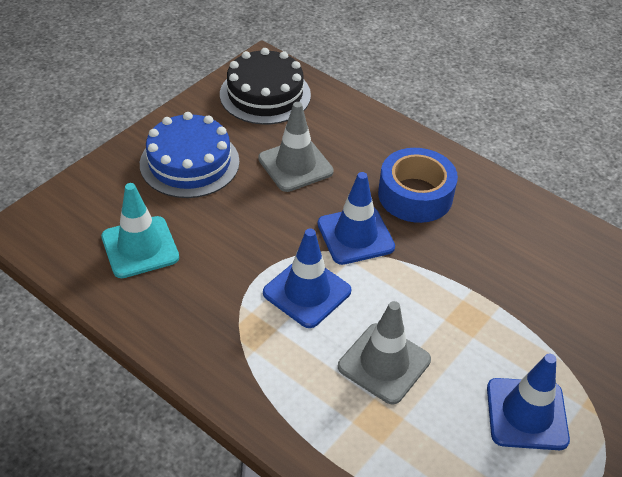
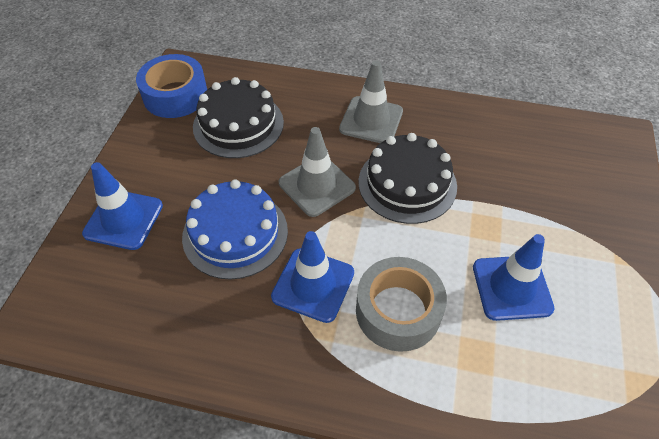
black cake: 1 -> 2
grey tape: 0 -> 1
turquoise traffic cone: 1 -> 0

